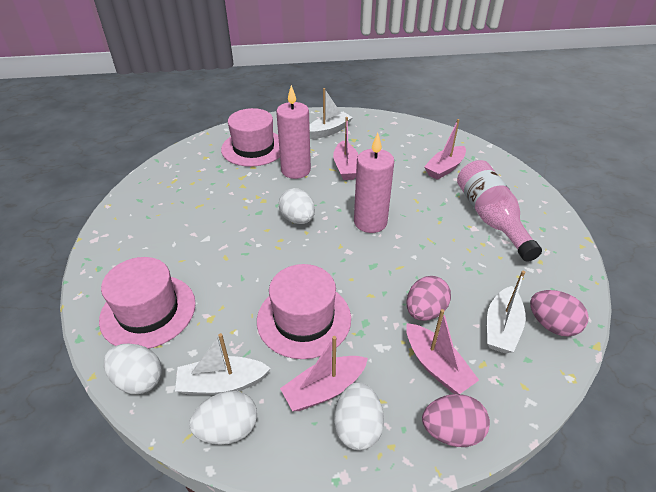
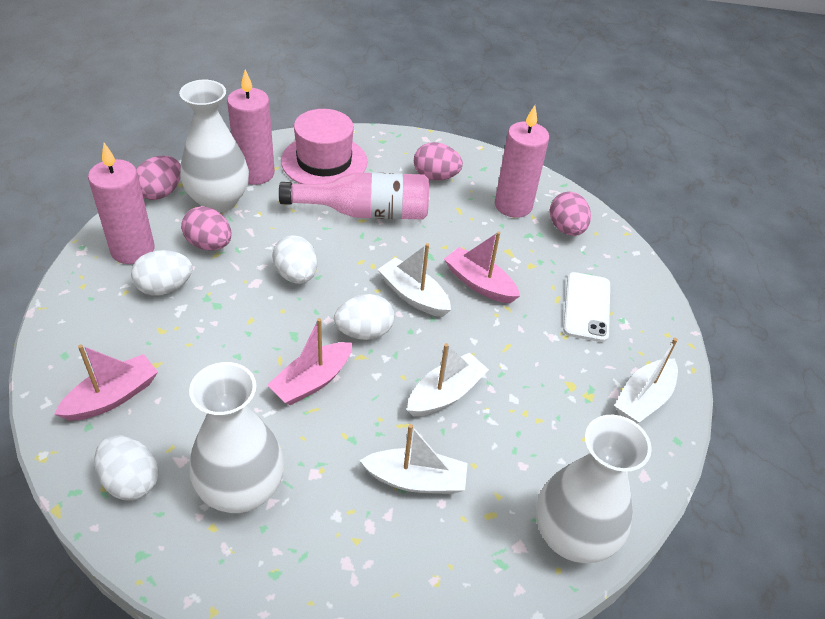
pink boat: 4 -> 3
pink candle: 2 -> 3
pink egg: 3 -> 4
pink hat: 3 -> 1
white boat: 3 -> 4
white phone: 0 -> 1
white vase: 0 -> 3

